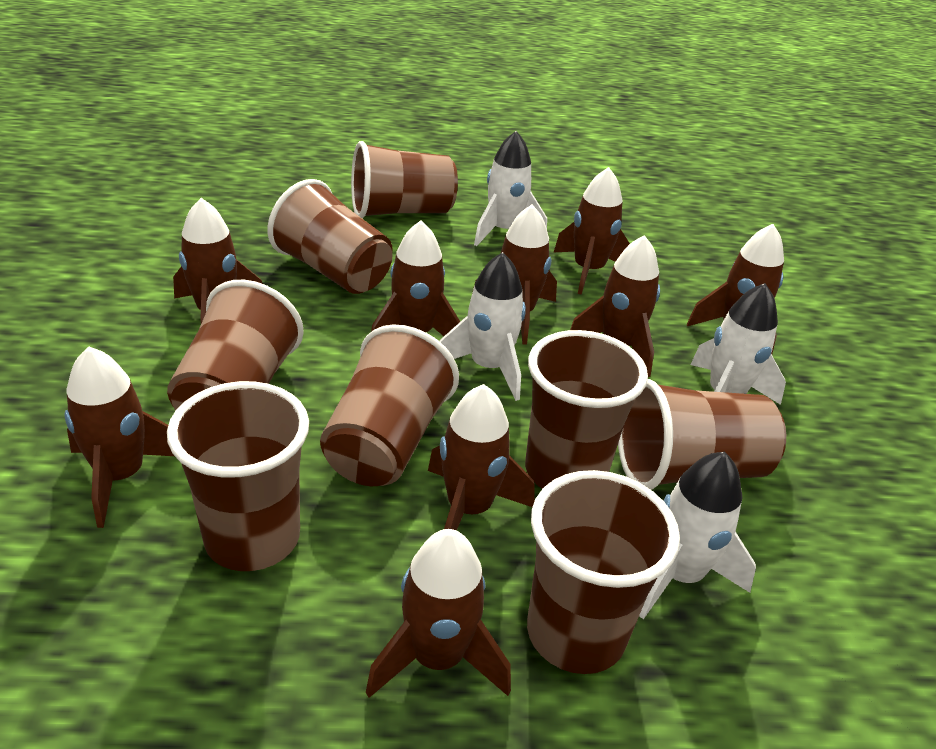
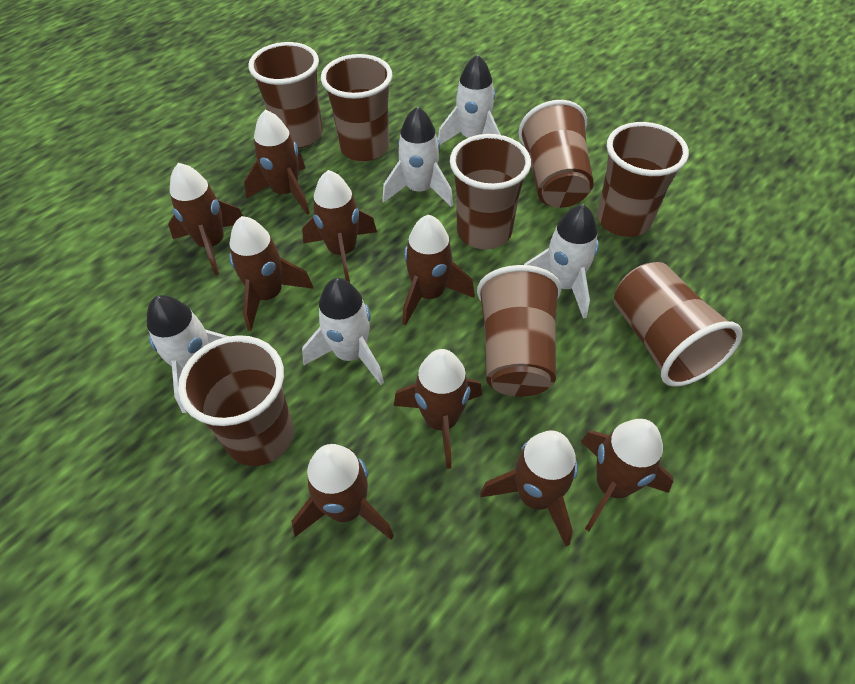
white rocket: 4 -> 5

